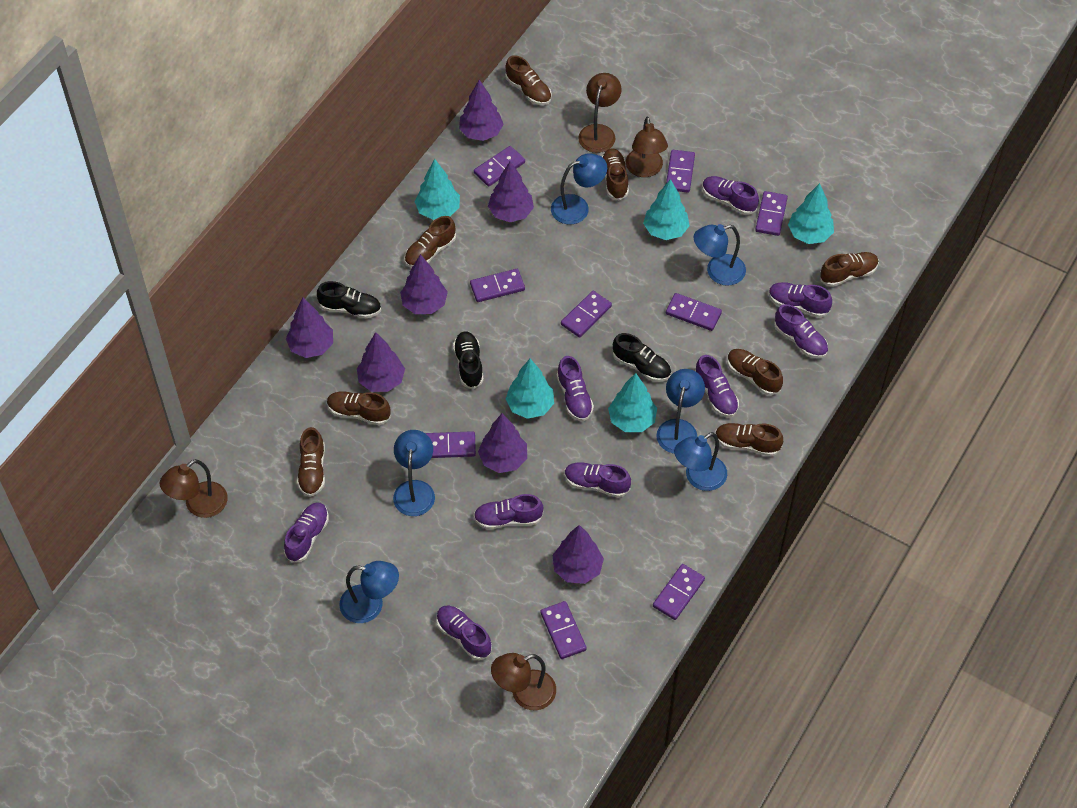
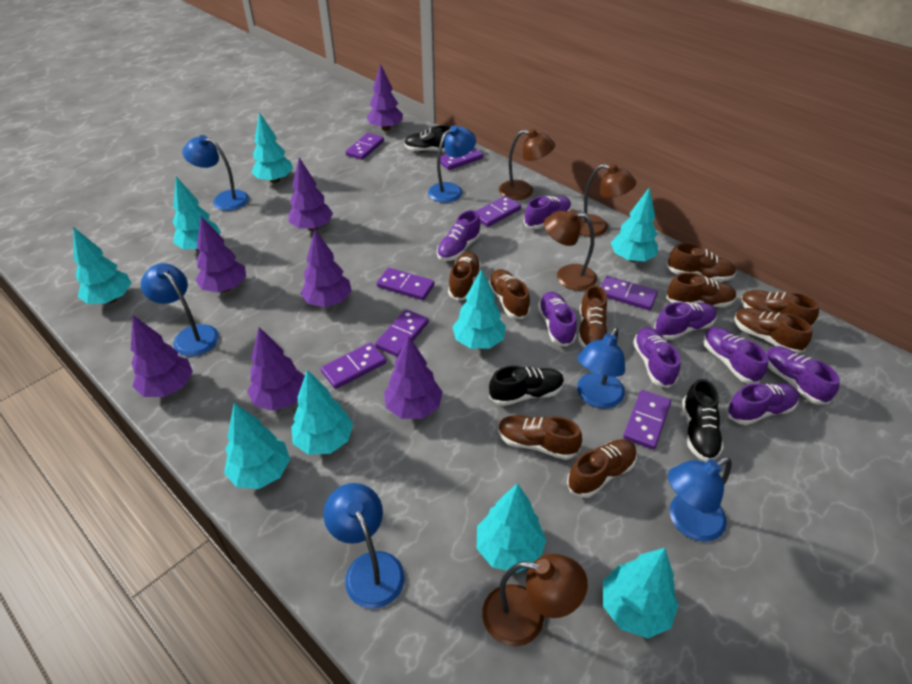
brown shoe: 8 -> 9
purple domino: 9 -> 8
purple shoe: 9 -> 8
turquoise tree: 5 -> 9

